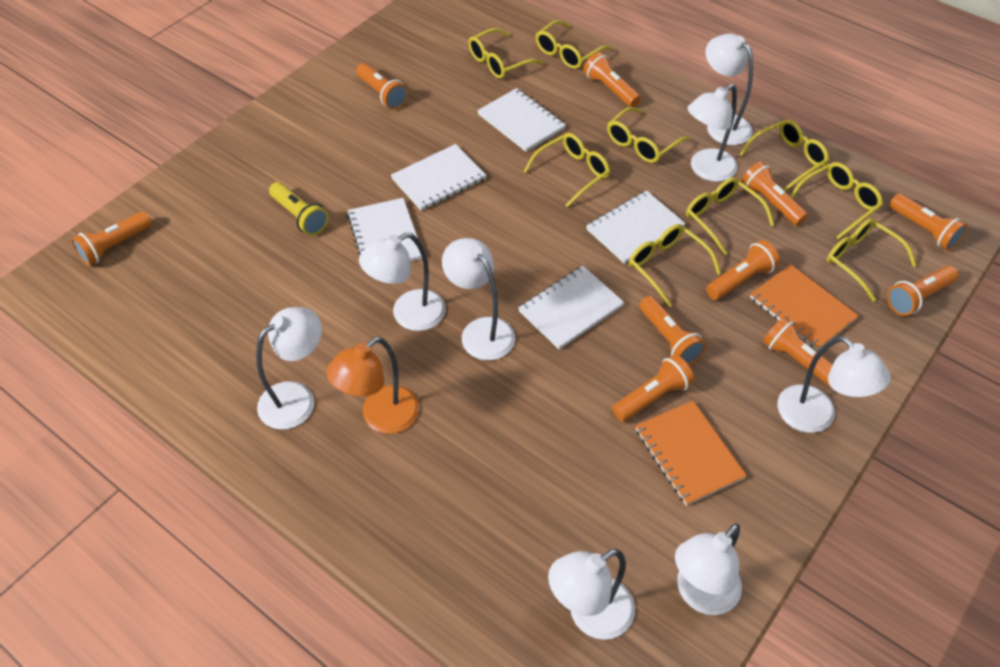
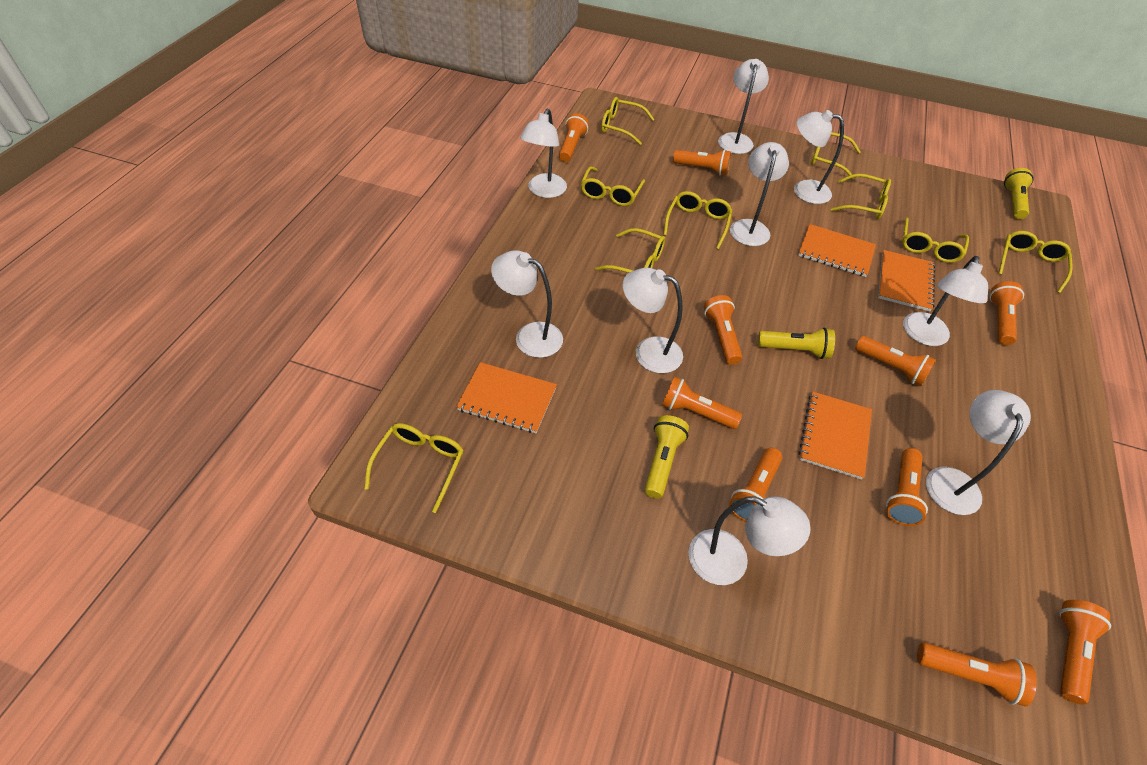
orange lamp: 1 -> 0
orange notebook: 2 -> 4
white lamp: 8 -> 9
white notebook: 5 -> 0
yellow flashlight: 1 -> 3

